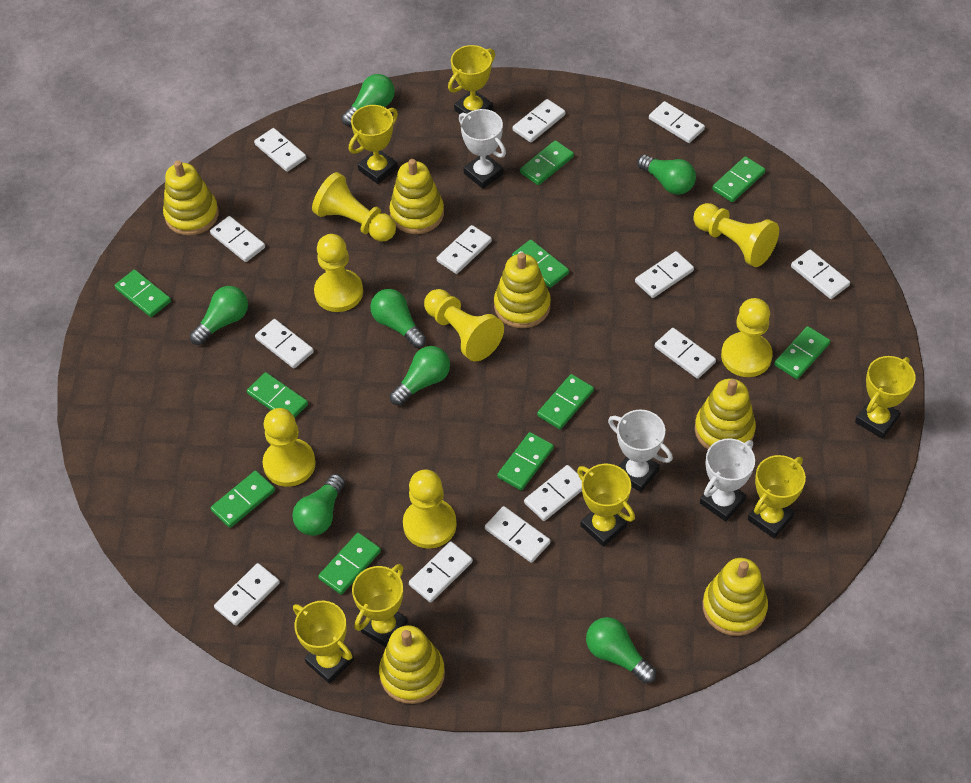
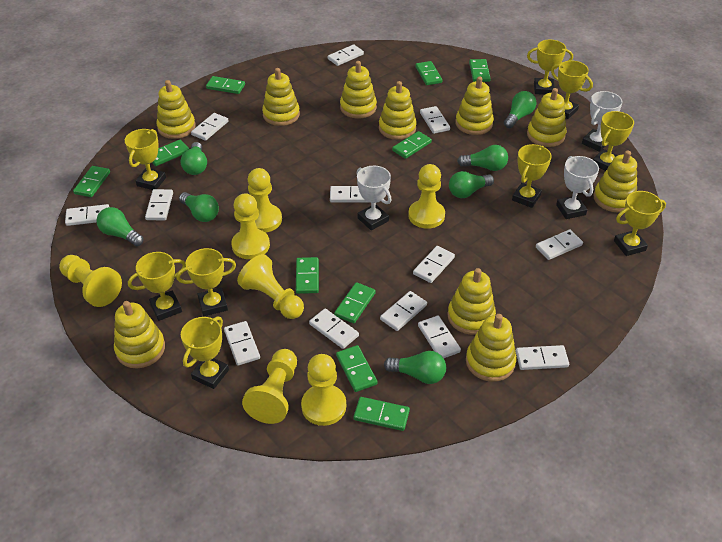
yellow stacking toy: 6 -> 10
yellow trophy: 7 -> 9

